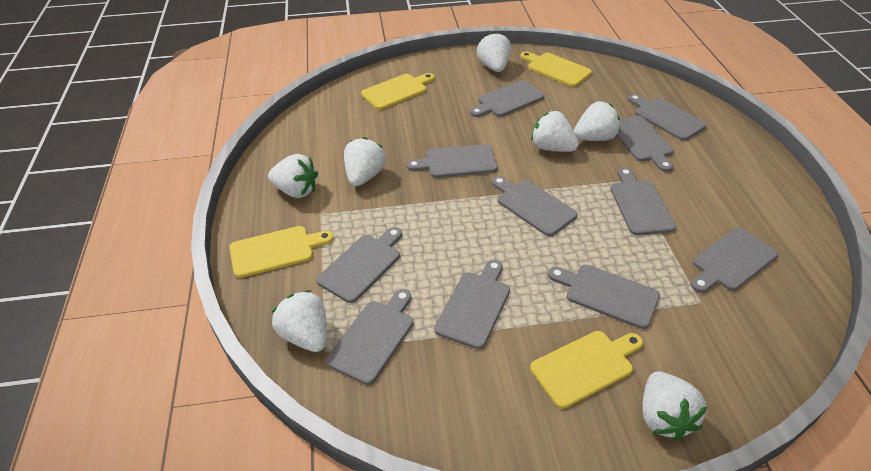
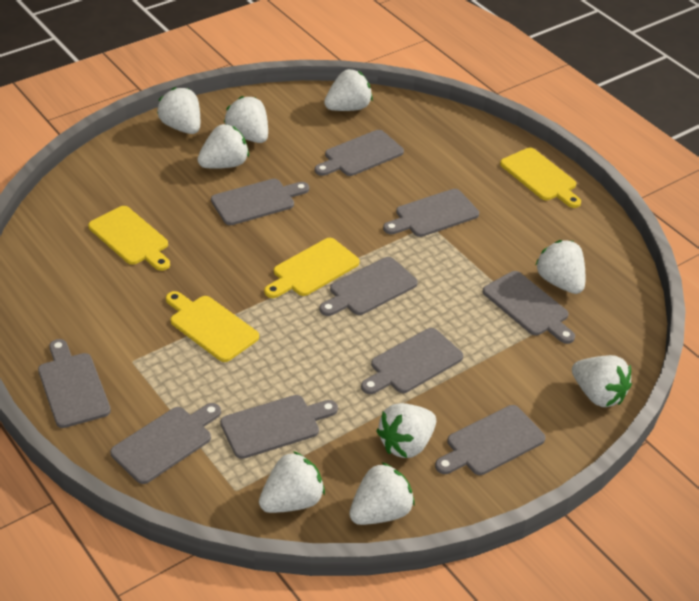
grey cutting board: 11 -> 10
white strawberry: 7 -> 9

